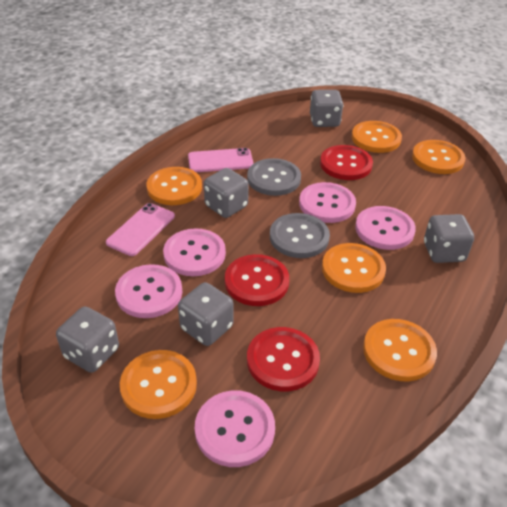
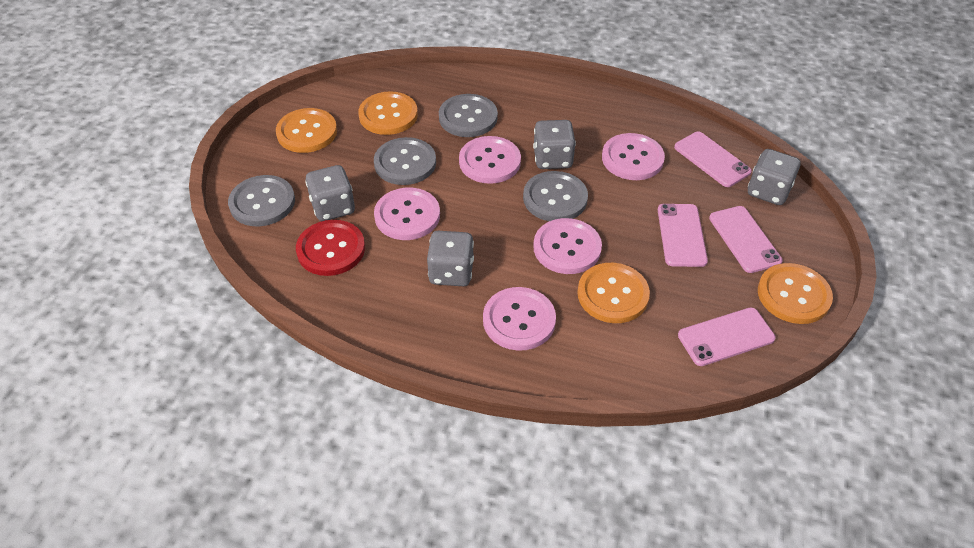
grey button: 2 -> 4
grey dice: 5 -> 4
orange button: 6 -> 4
pink phone: 2 -> 4
red button: 3 -> 1

